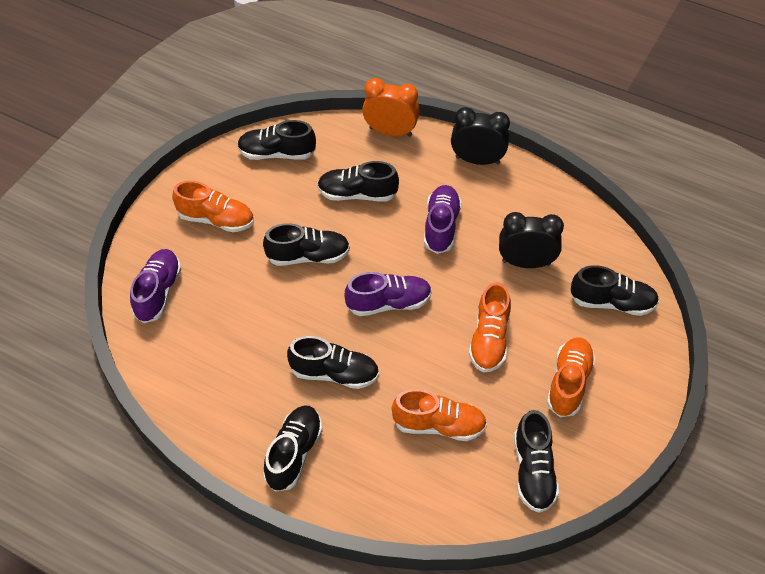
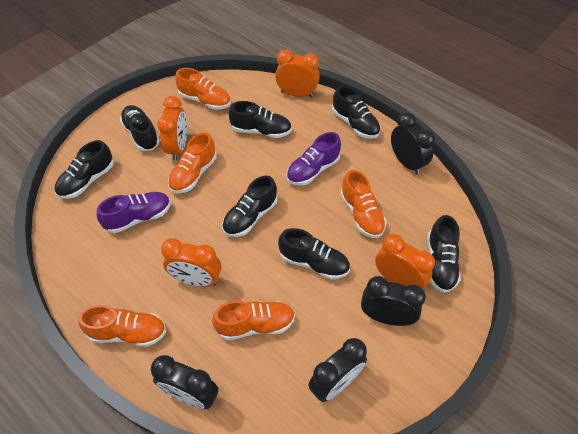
black clock: 2 -> 4
orange clock: 1 -> 4
orange shoe: 4 -> 5
purple shoe: 3 -> 2

